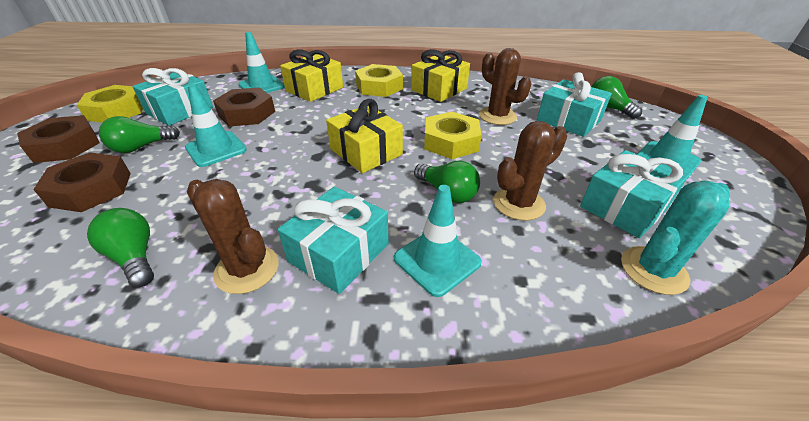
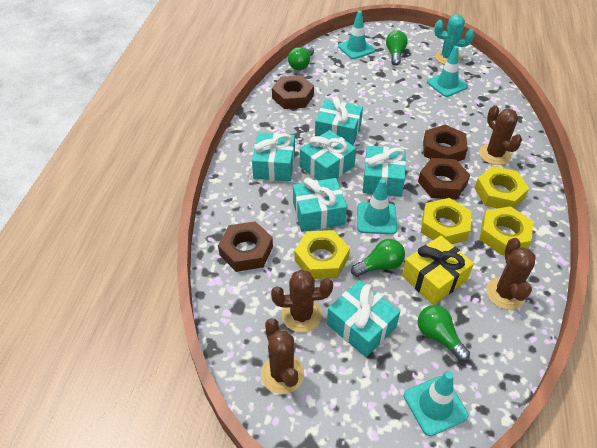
brown cactus: 3 -> 4
brown nut: 3 -> 4
turquoise gift: 4 -> 6
yellow gift: 3 -> 1
yellow nut: 3 -> 4

